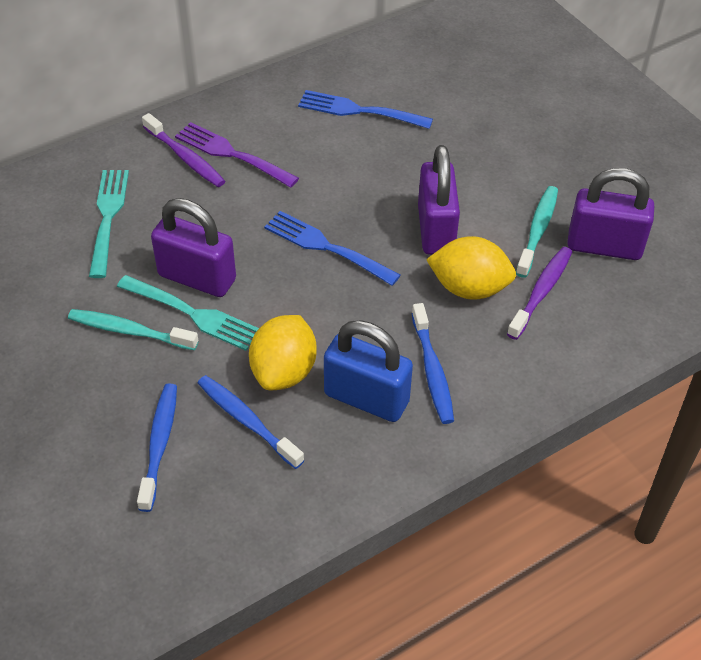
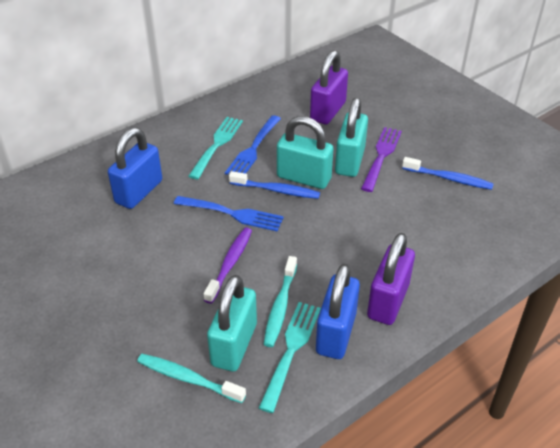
blue padlock: 1 -> 2
blue toothbrush: 3 -> 2
purple padlock: 3 -> 2
purple toothbrush: 2 -> 1
turquoise padlock: 0 -> 3
yellow lemon: 2 -> 0

